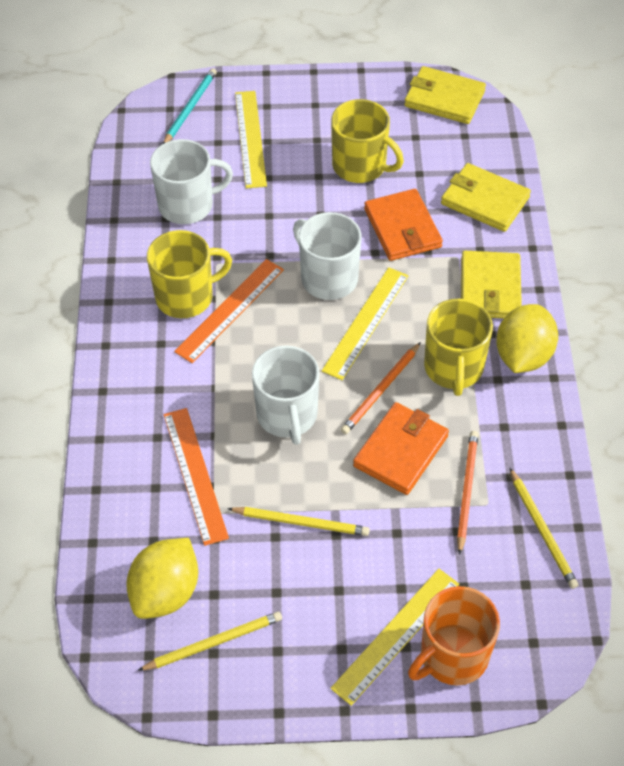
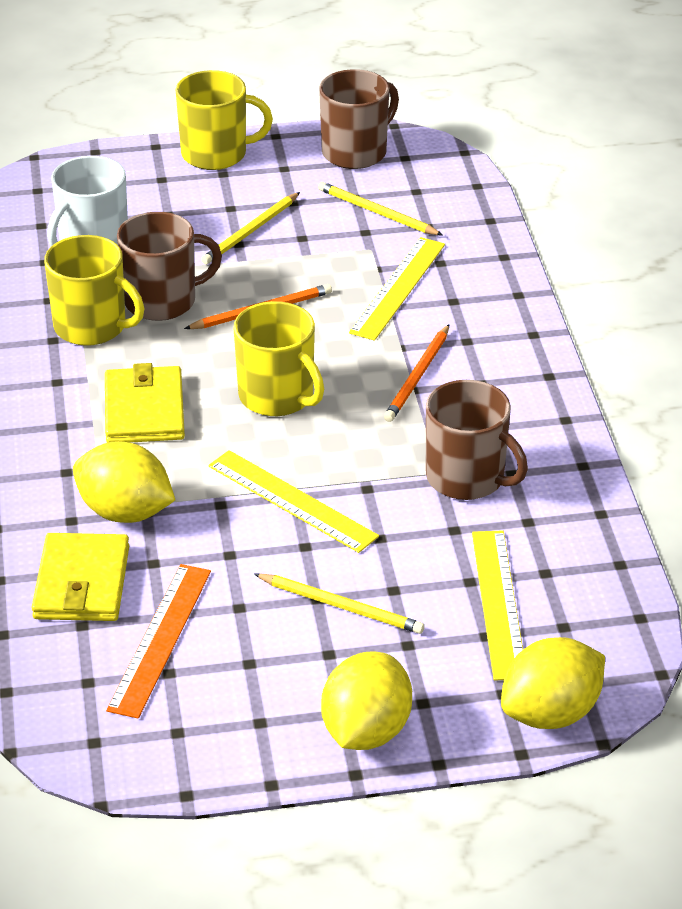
brown mug: 0 -> 3
orange mug: 1 -> 0
orange ruler: 2 -> 1
orange wallet: 2 -> 0
turquoise pencil: 1 -> 0
white mug: 3 -> 1
yellow lemon: 2 -> 3
yellow wallet: 3 -> 2

